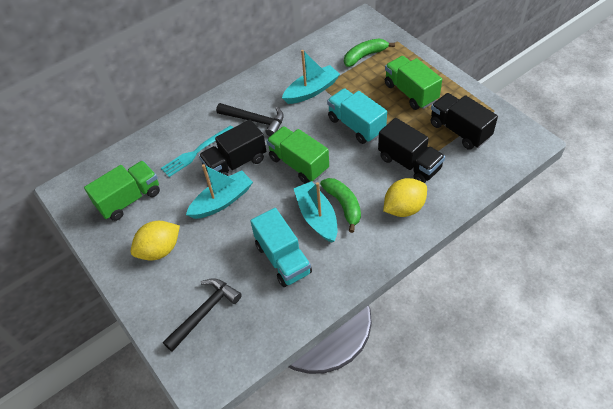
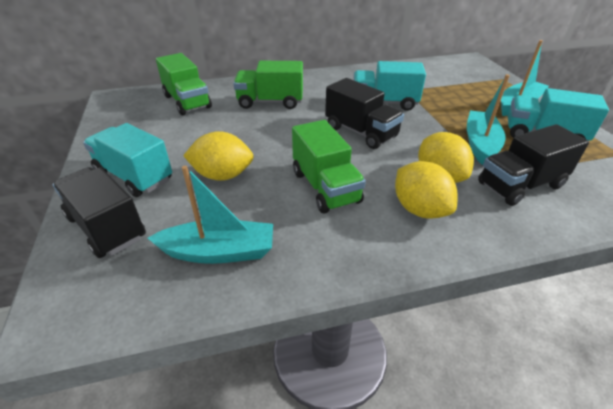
black hammer: 2 -> 0
green banana: 2 -> 0
turquoise fork: 1 -> 0
turquoise truck: 2 -> 3
yellow lemon: 2 -> 3

